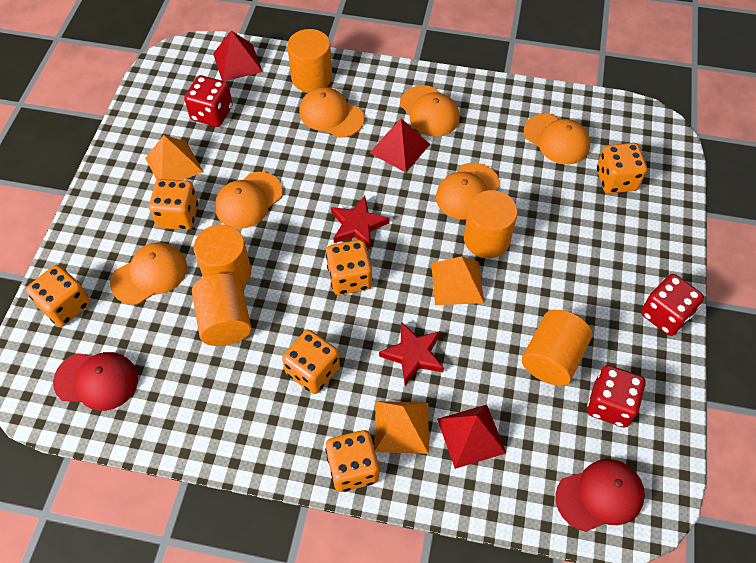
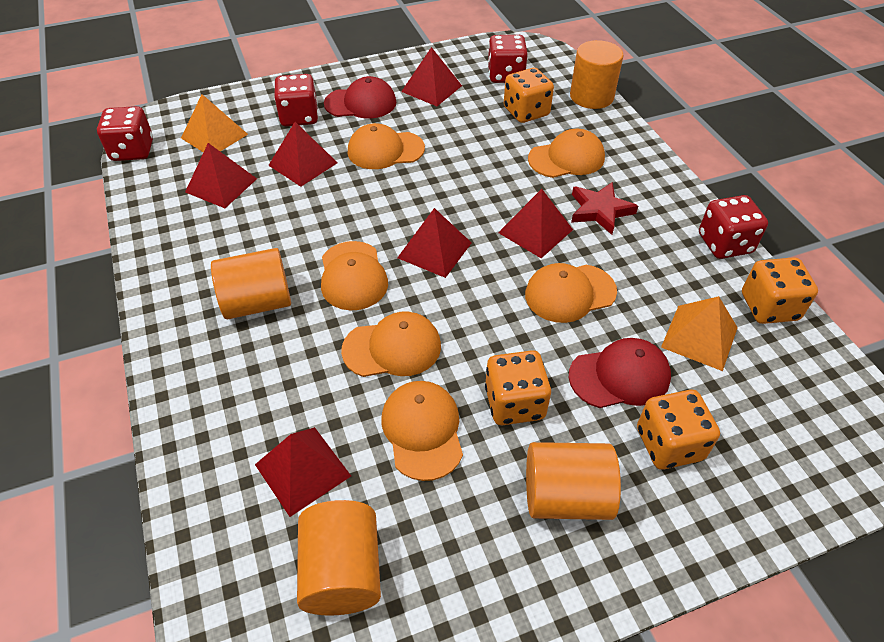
orange cylinder: 5 -> 4
orange dice: 6 -> 4
orange pyramid: 3 -> 2
red dice: 3 -> 4
red pyramid: 3 -> 6
red star: 2 -> 1

